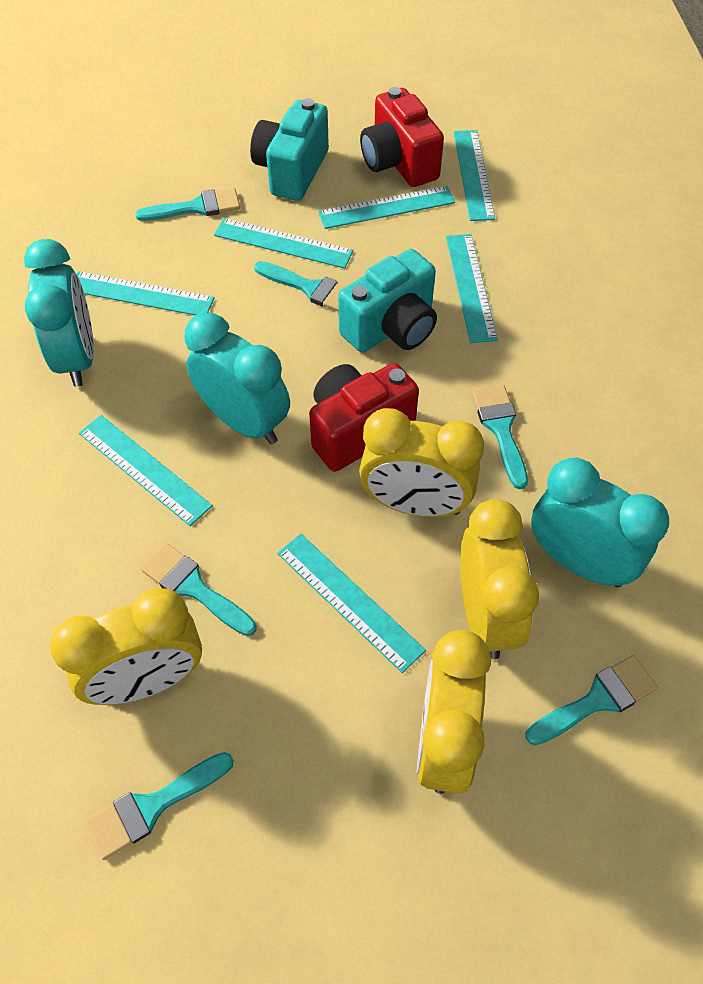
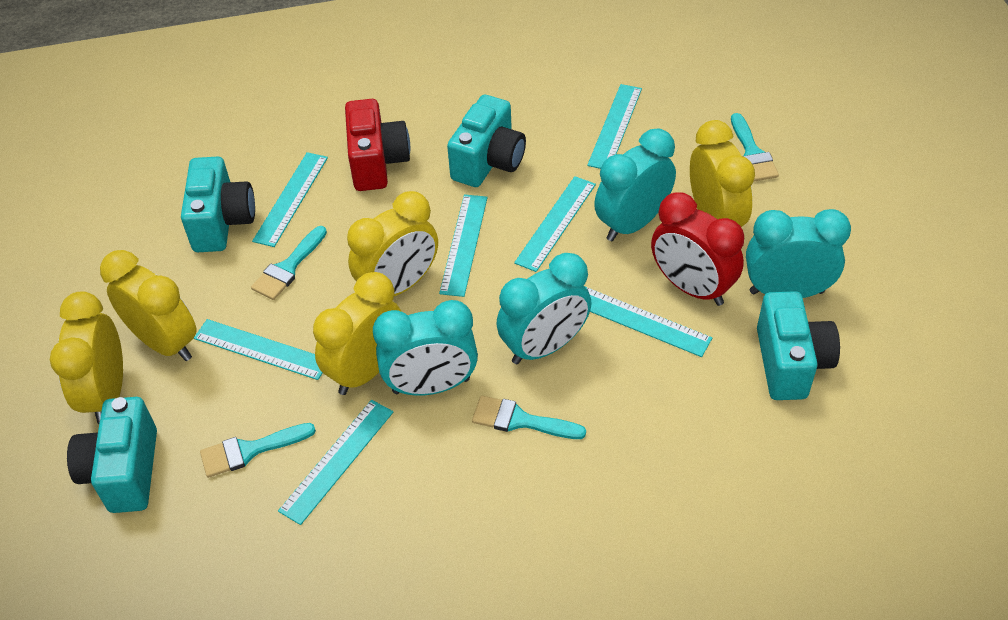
red camera: 2 -> 1
red clock: 0 -> 1
turquoise brush: 6 -> 4
turquoise camera: 2 -> 4
turquoise clock: 3 -> 4
yellow clock: 4 -> 5

